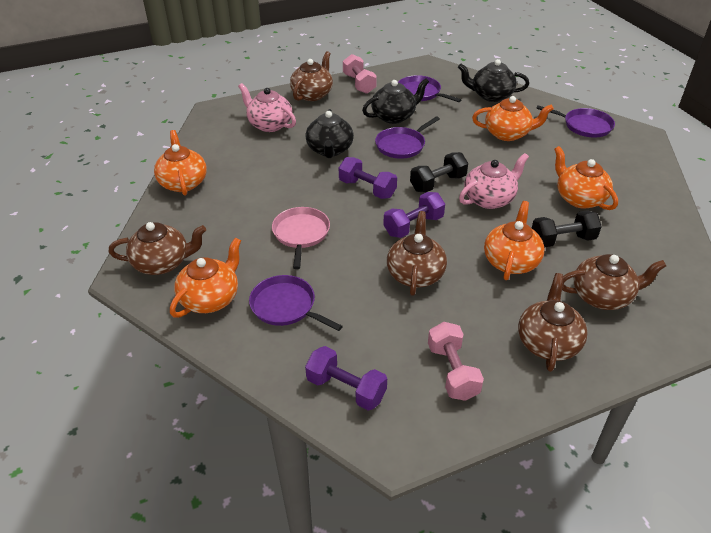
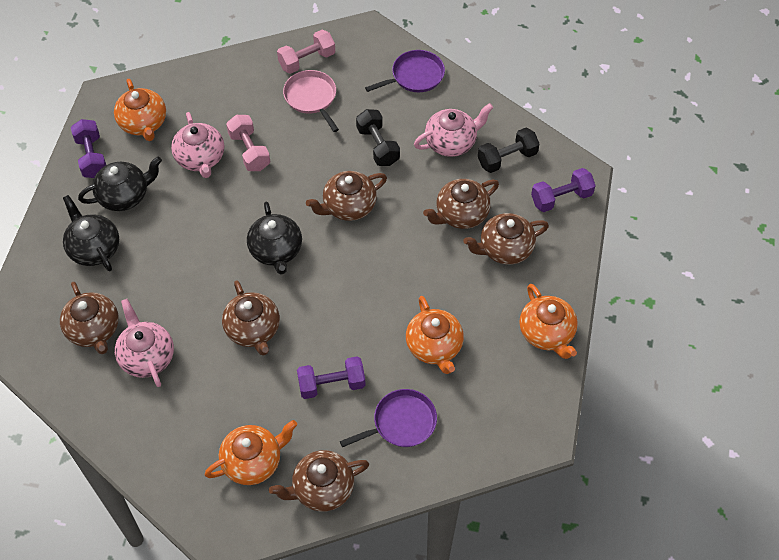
brown teapot: 5 -> 6
orange teapot: 5 -> 4
pink teapot: 2 -> 3
purple pan: 4 -> 2

